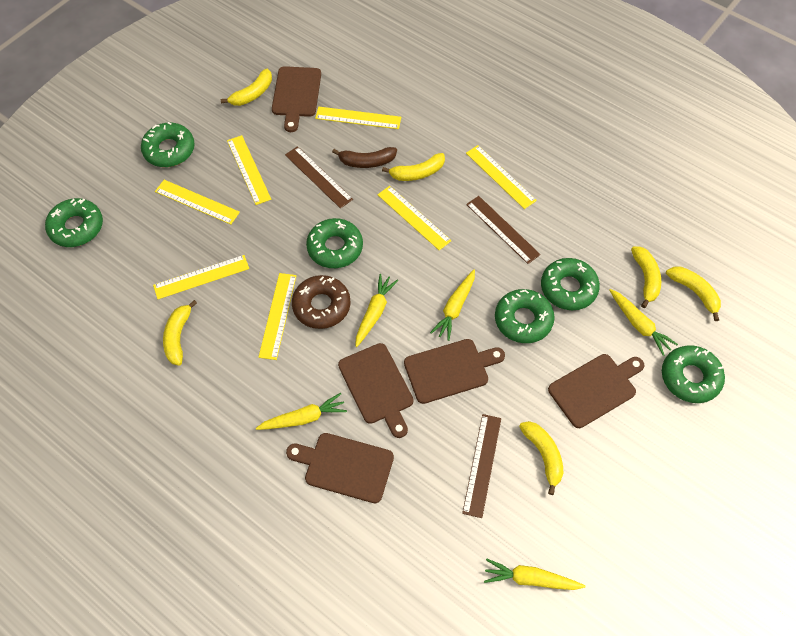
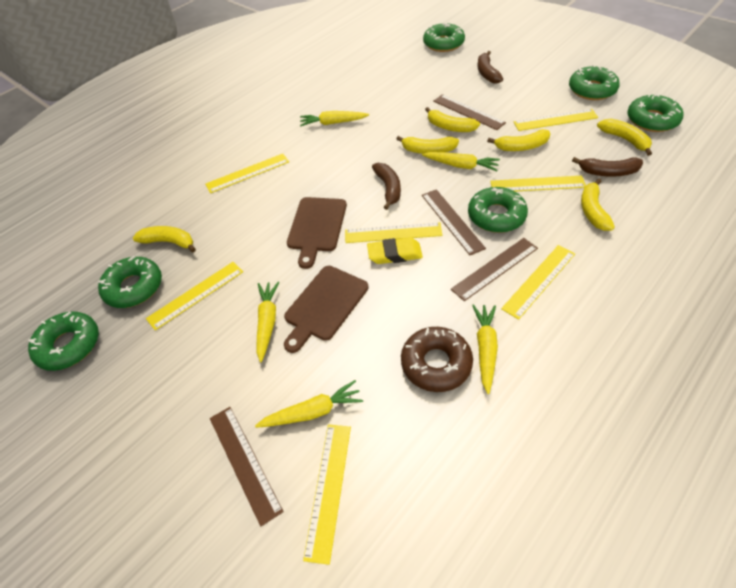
brown banana: 1 -> 3
brown cutting board: 5 -> 2
brown ruler: 3 -> 4
yellow eraser: 0 -> 1

